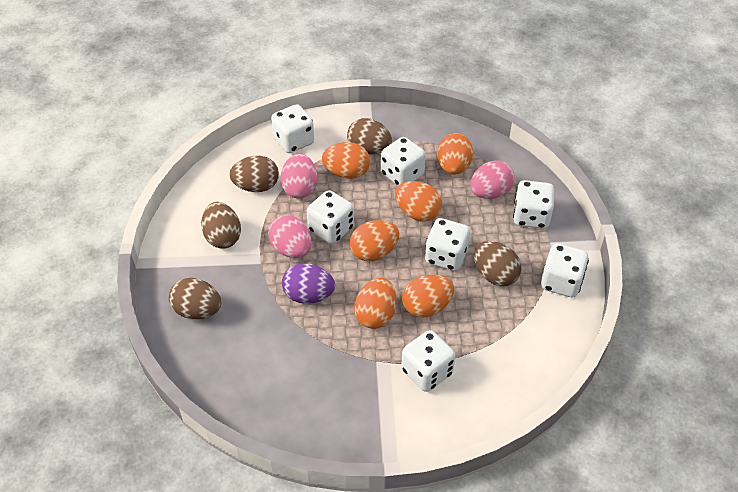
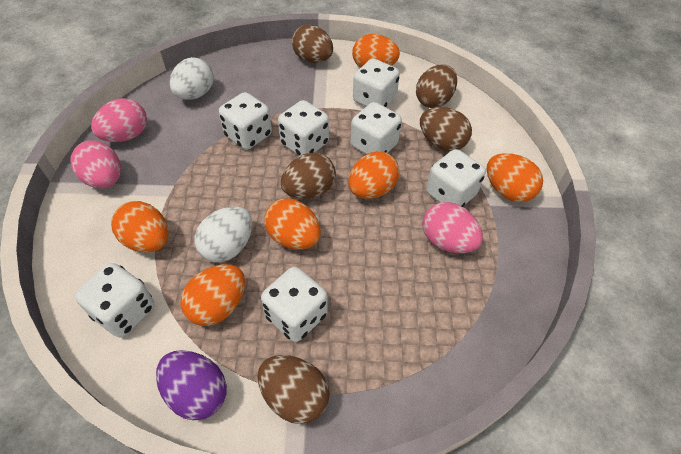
white egg: 0 -> 2

